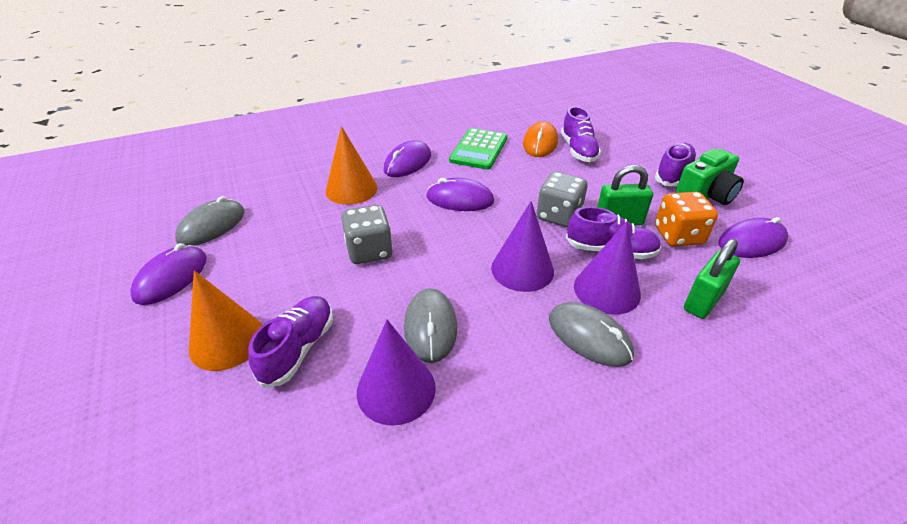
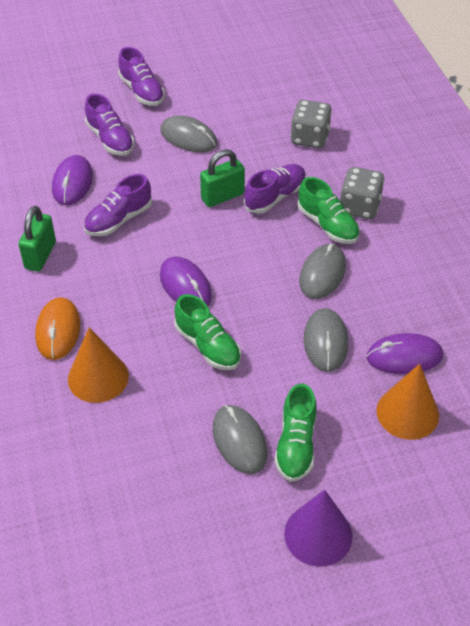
green calculator: 1 -> 0
green camera: 1 -> 0
green shoe: 0 -> 3
grey mouse: 3 -> 4
orange dice: 1 -> 0
purple cone: 3 -> 1
purple mouse: 4 -> 3

